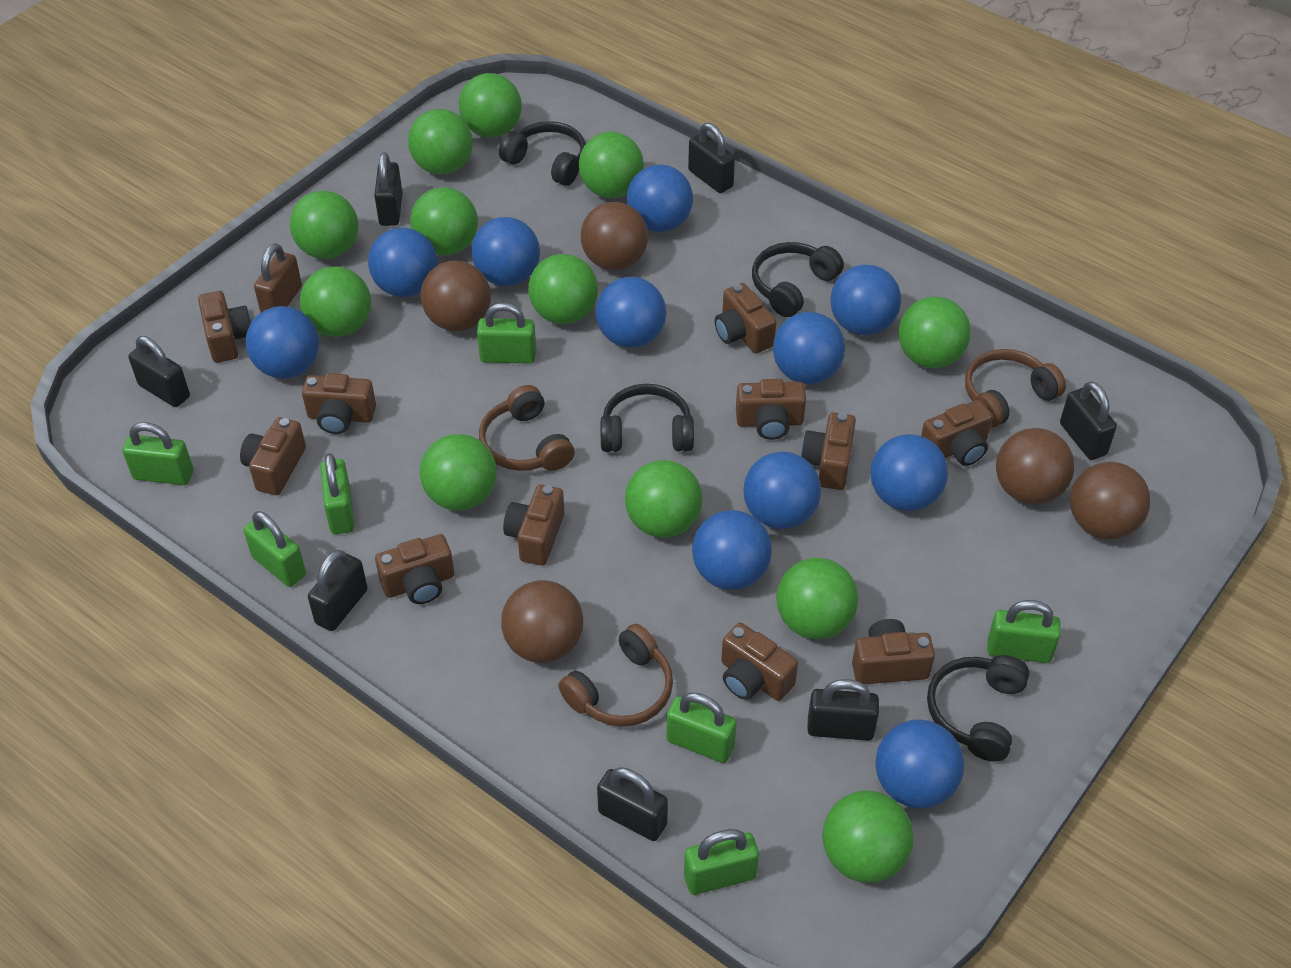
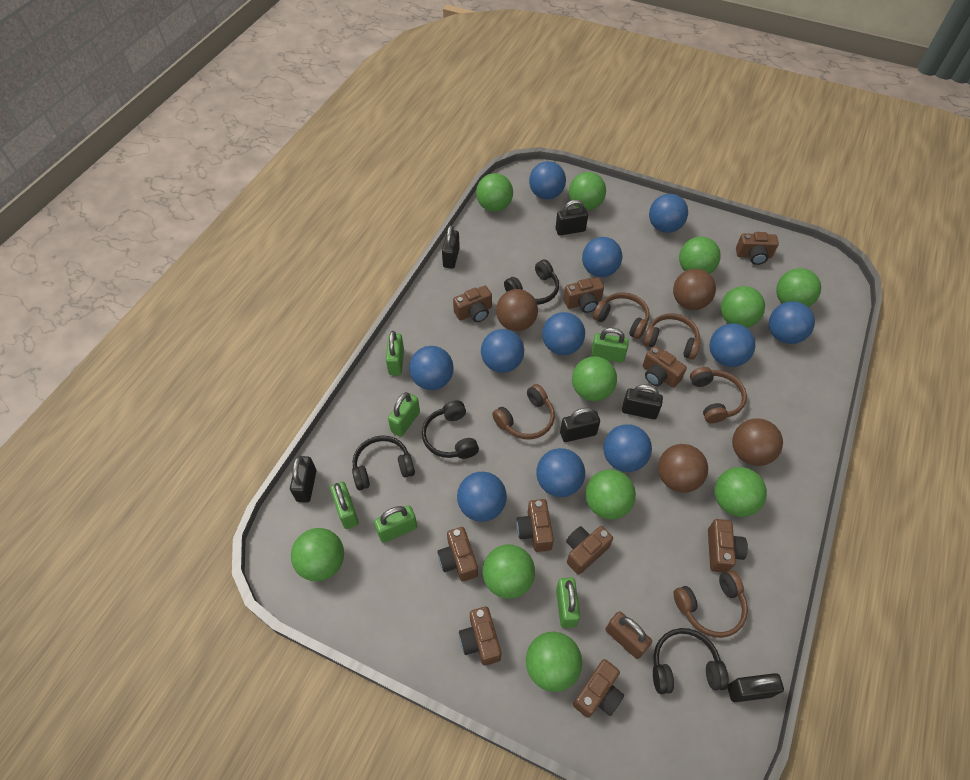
black padlock: 7 -> 6
brown ball: 5 -> 4
brown camera: 11 -> 10
brown headphones: 3 -> 5
green ball: 12 -> 11
green padlock: 7 -> 6

